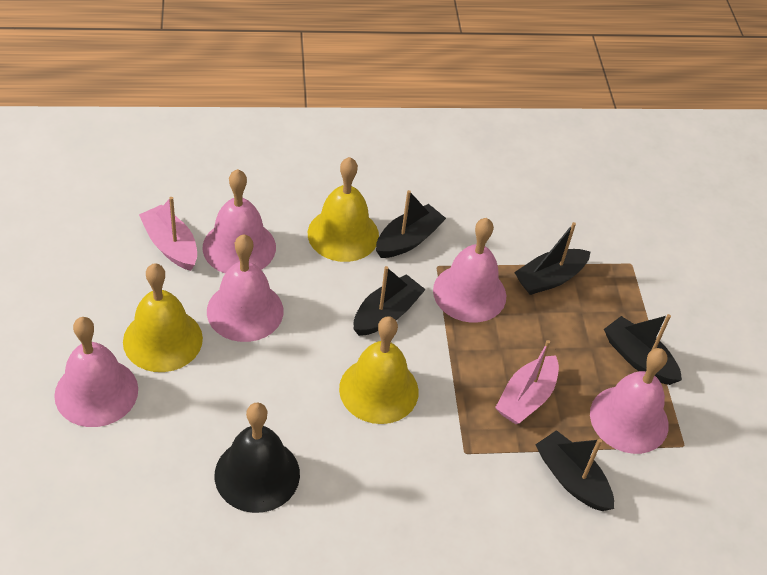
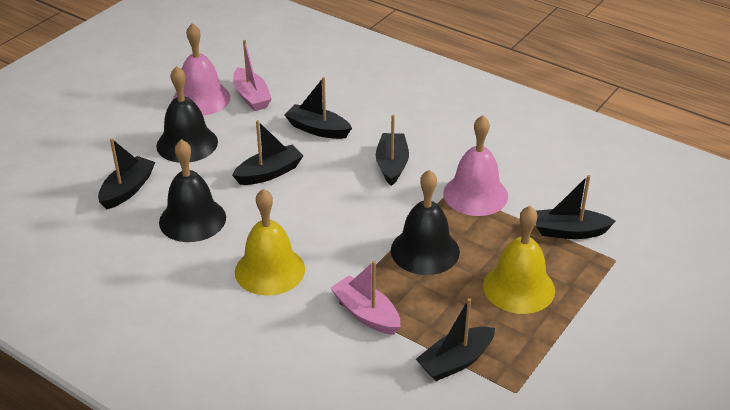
black bell: 1 -> 3
black boat: 5 -> 6
pink bell: 5 -> 2
yellow bell: 3 -> 2

